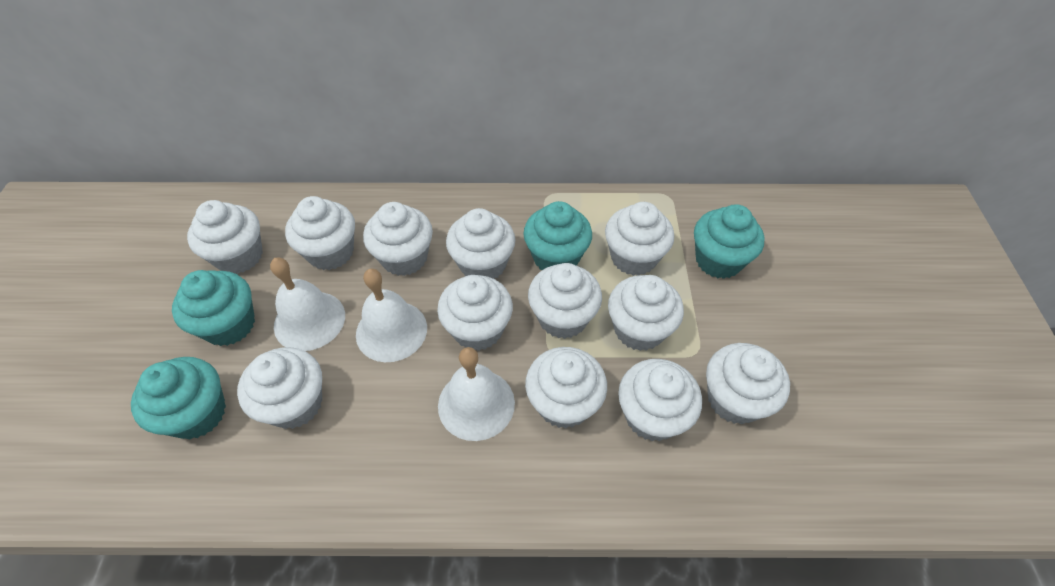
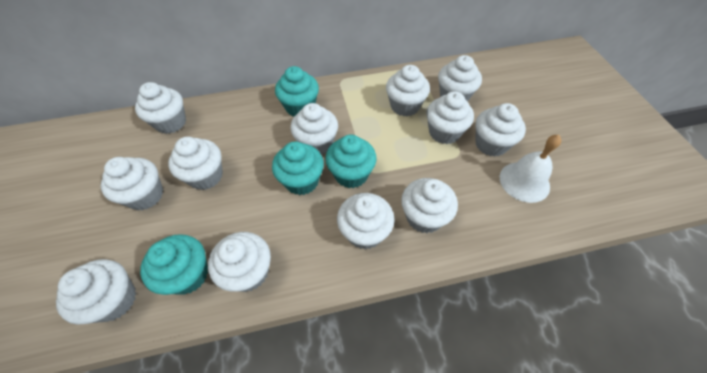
white bell: 3 -> 1

